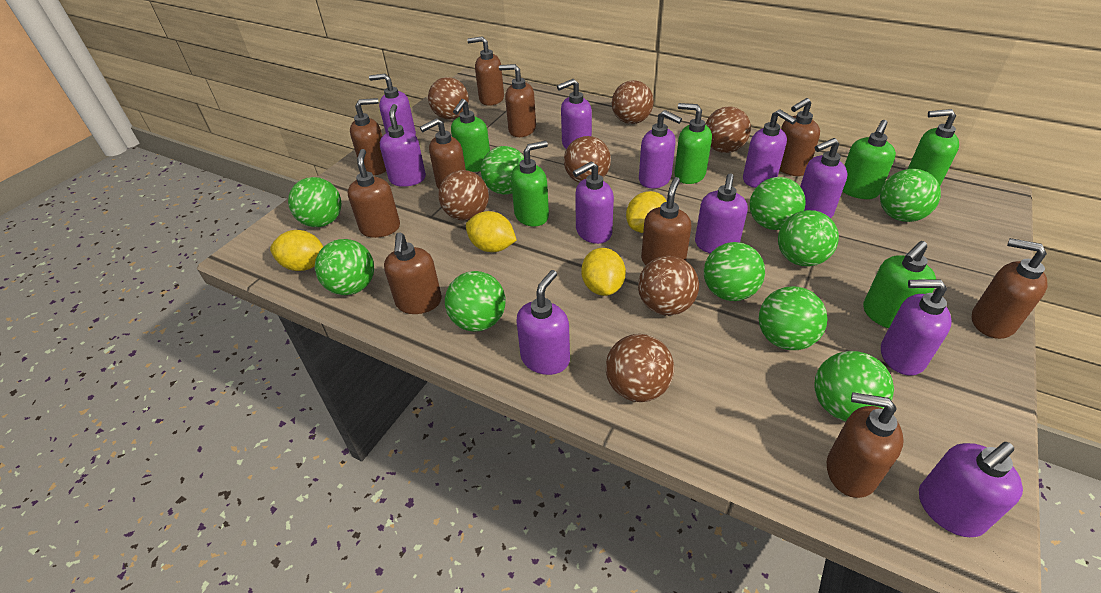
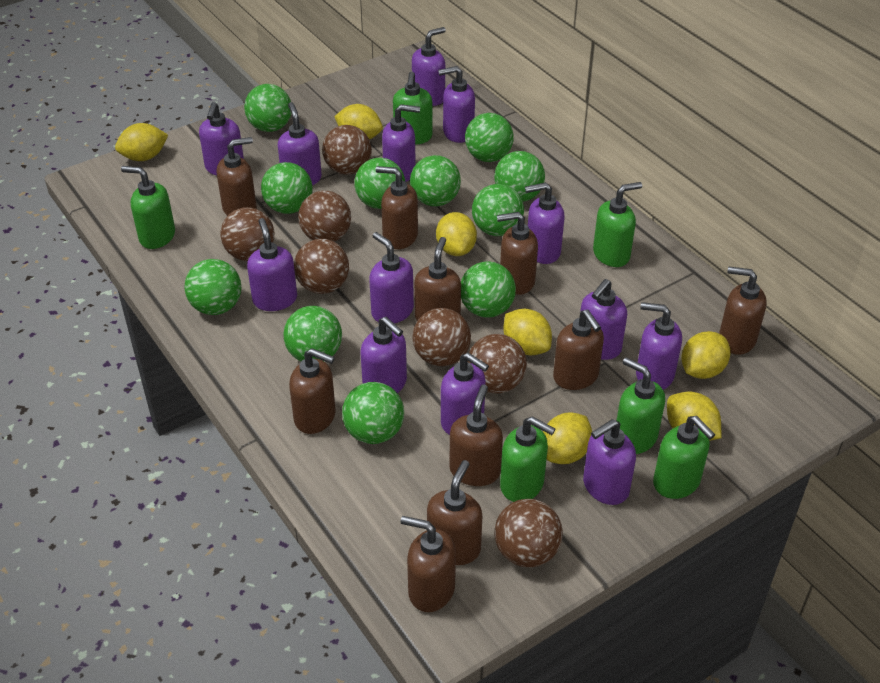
green ball: 10 -> 11
purple soap dispenser: 11 -> 13
yellow lemon: 4 -> 7

